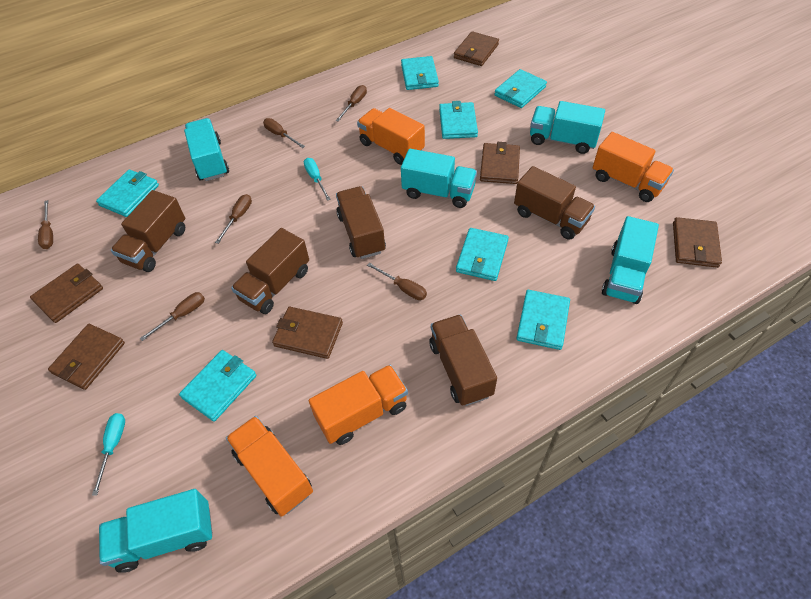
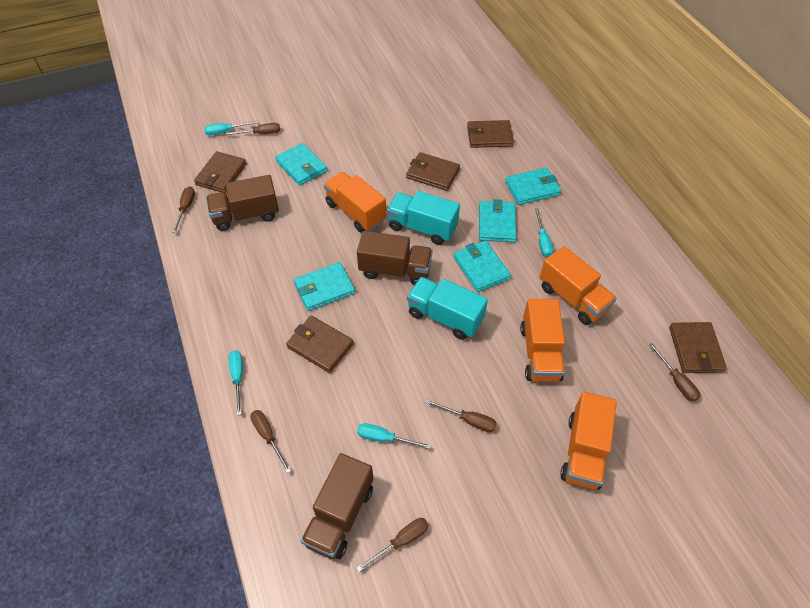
brown truck: 5 -> 3
brown wallet: 6 -> 5
turquoise screwdriver: 2 -> 4
turquoise truck: 5 -> 2
turquoise wallet: 7 -> 5

